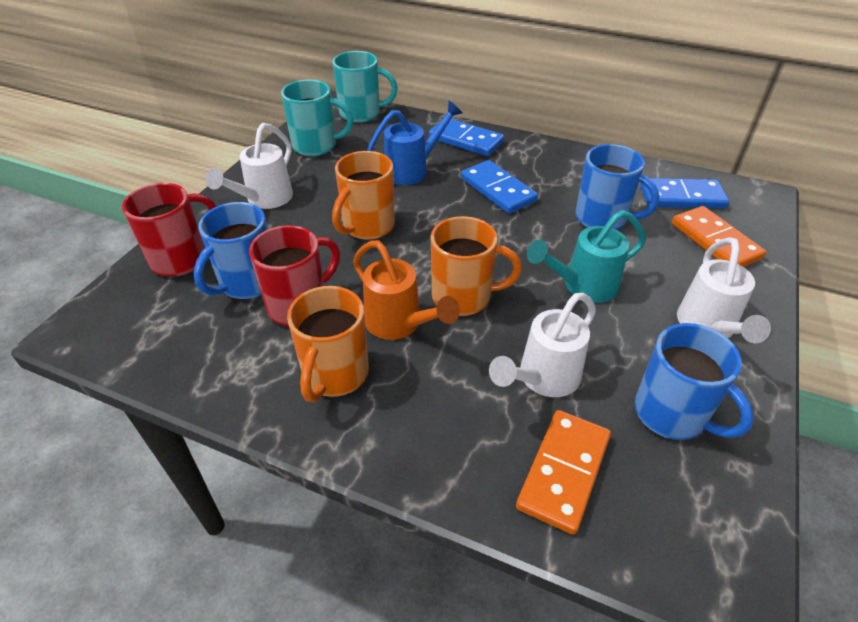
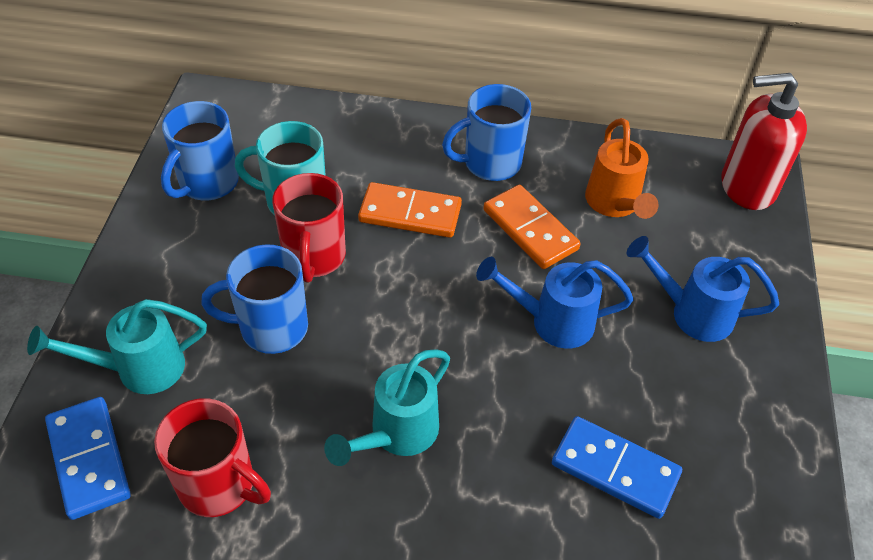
blue domino: 3 -> 2
blue watering can: 1 -> 2
orange mug: 3 -> 0
red soap dispenser: 0 -> 1
turquoise mug: 2 -> 1
turquoise watering can: 1 -> 2
white watering can: 3 -> 0

